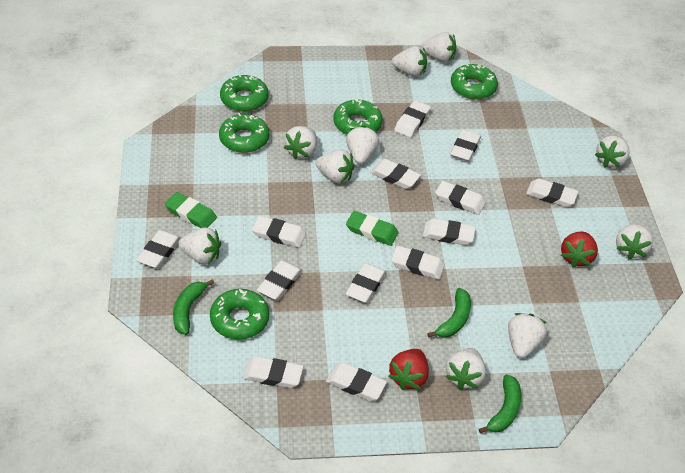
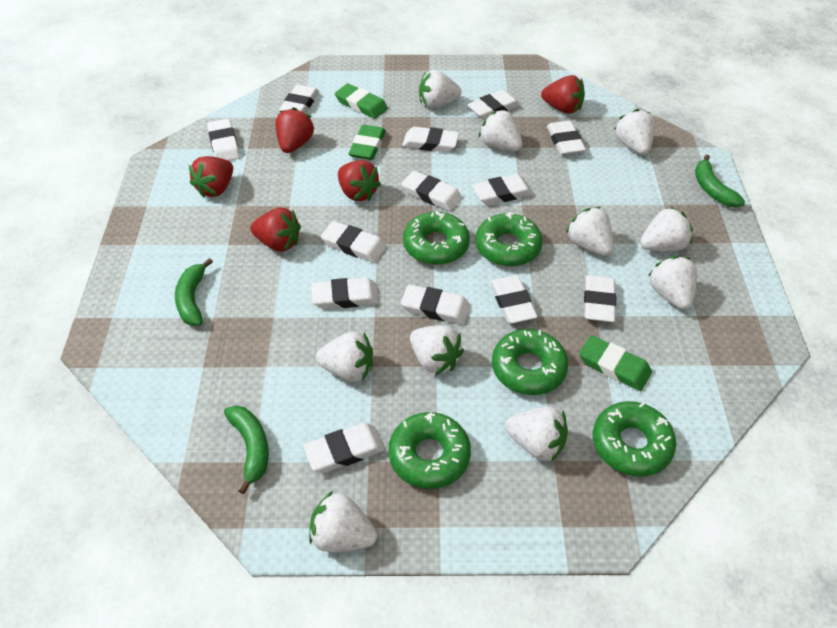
green eraser: 2 -> 3
red strawberry: 2 -> 5

